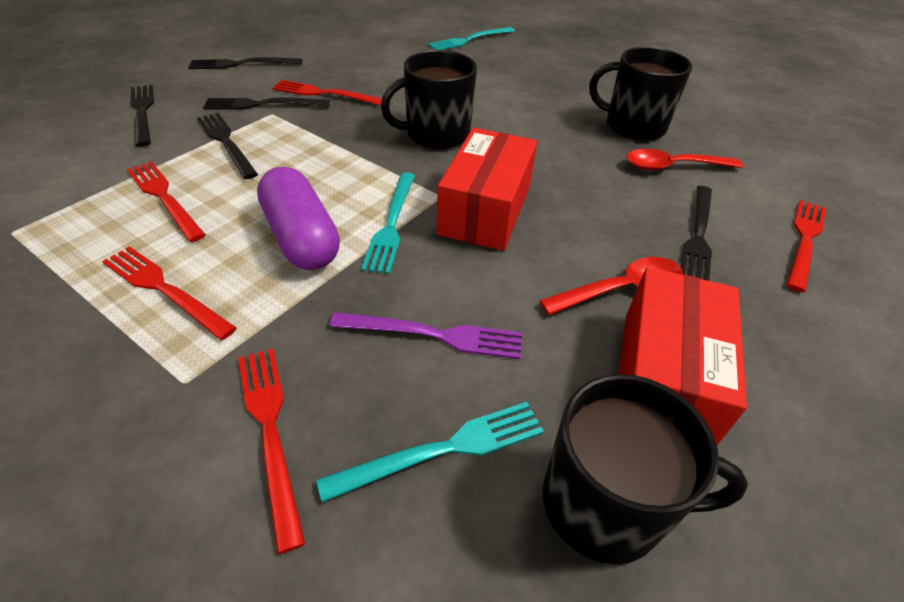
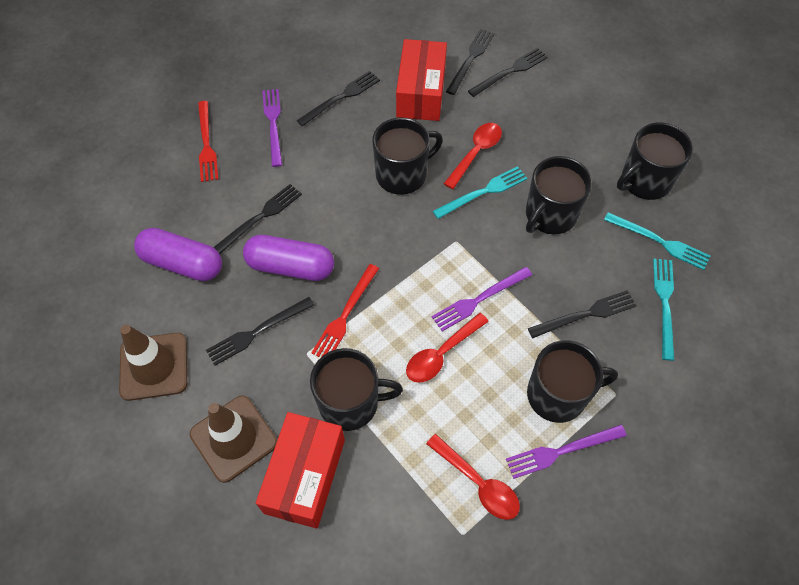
black fork: 5 -> 6
black mug: 3 -> 5
brown traffic cone: 0 -> 2
purple capsule: 1 -> 2
purple fork: 1 -> 3
red fork: 5 -> 2
red spoon: 2 -> 3

